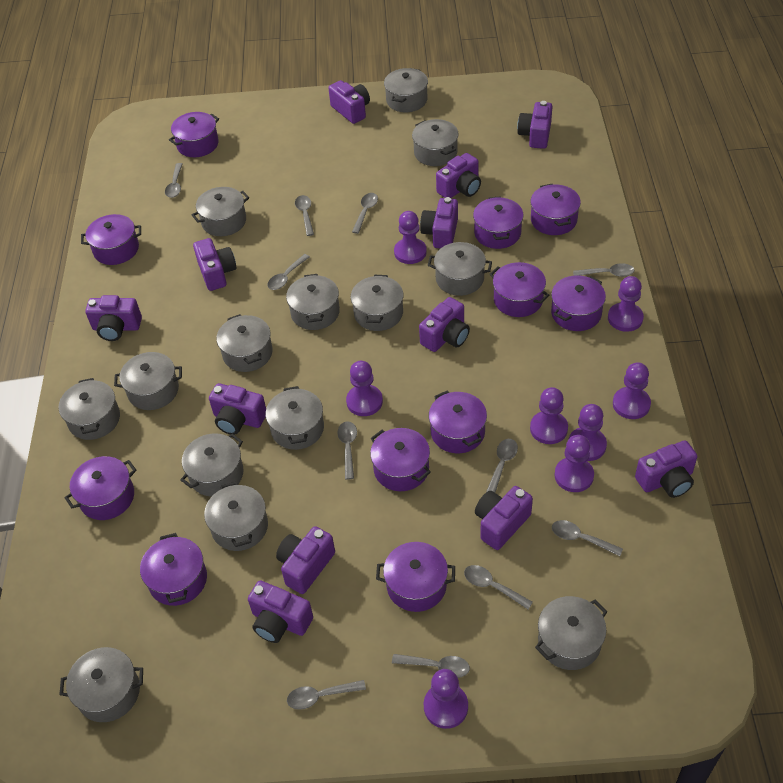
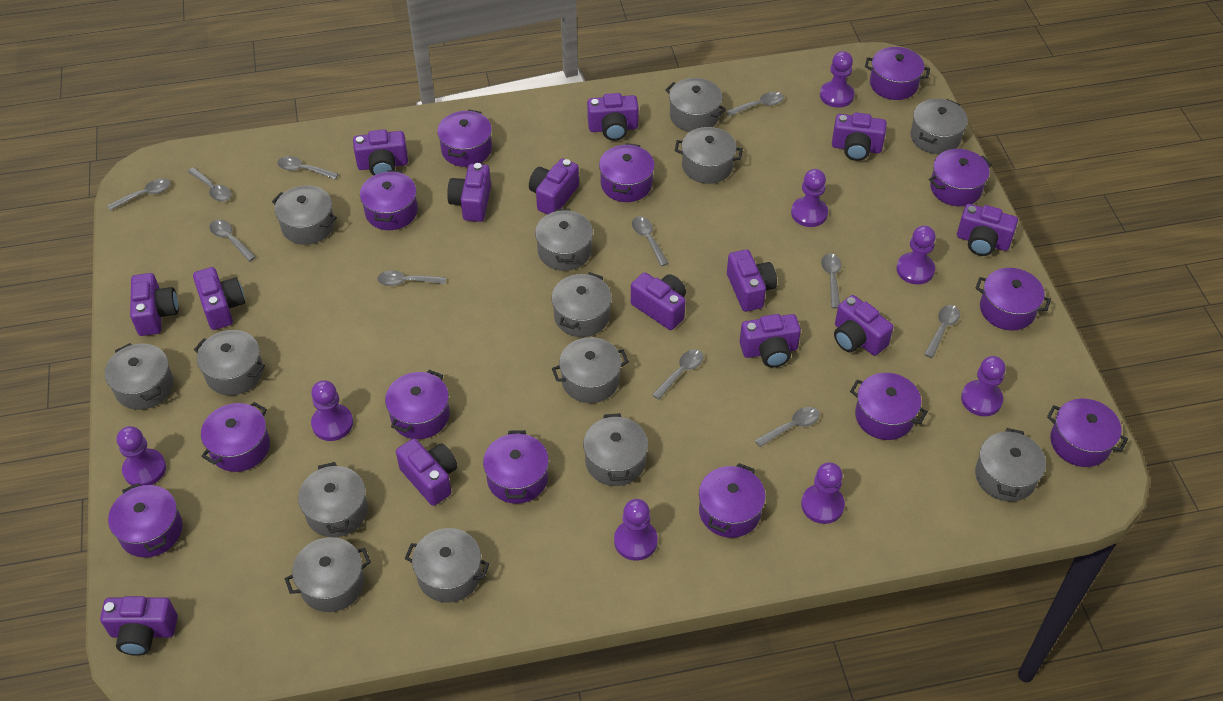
purple camera: 12 -> 14
purple pot: 11 -> 13

